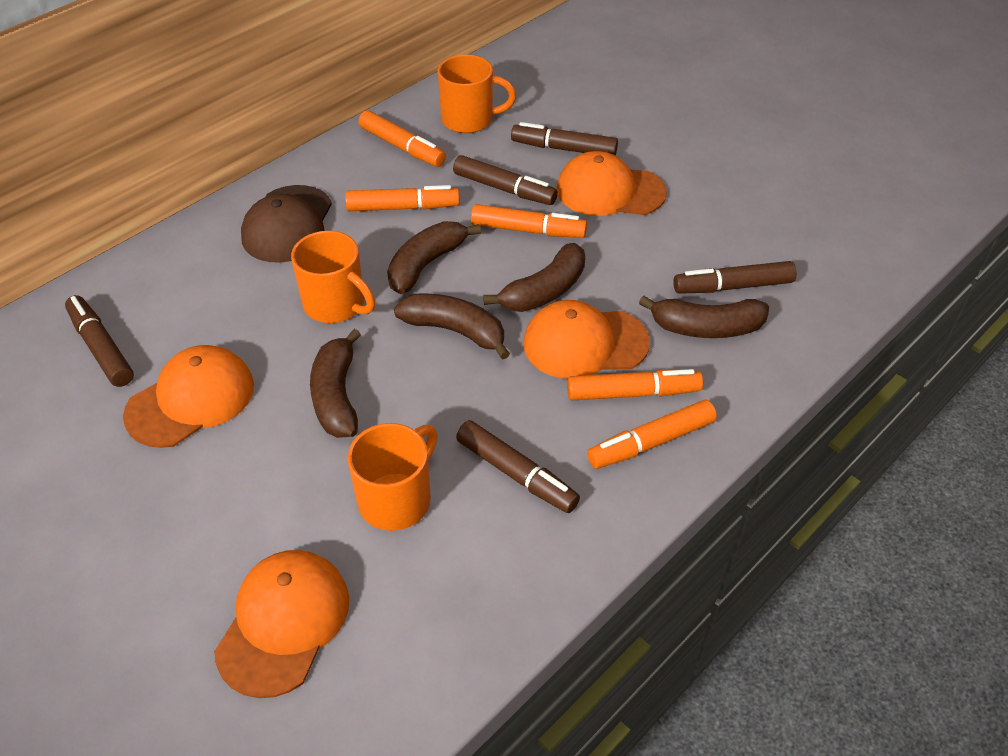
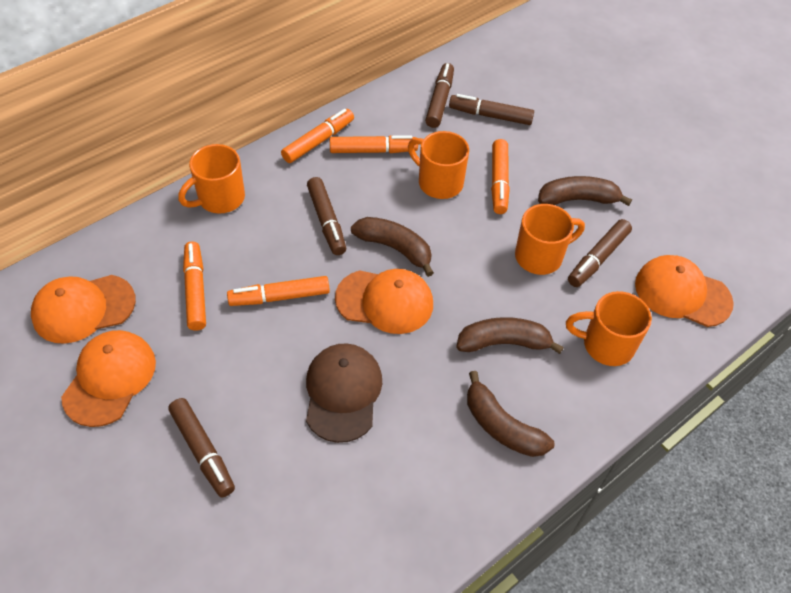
brown banana: 5 -> 4
orange mug: 3 -> 4

